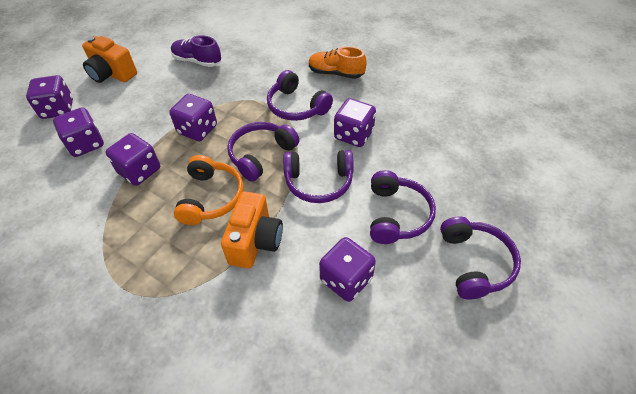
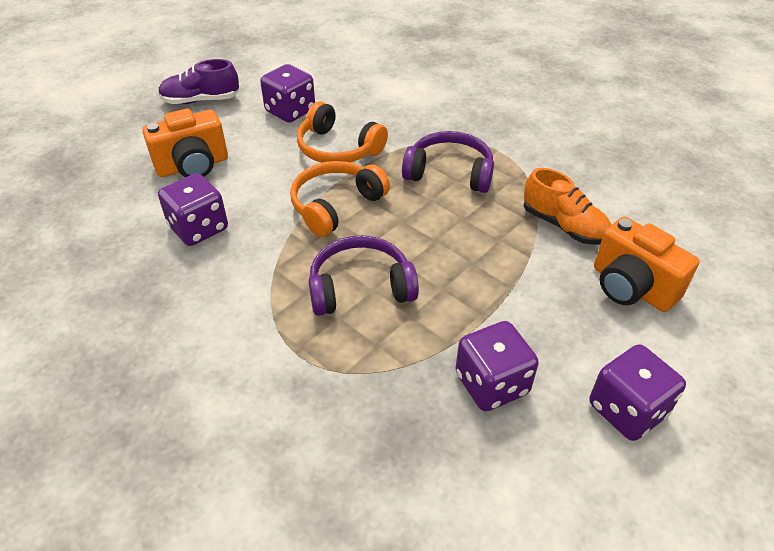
orange headphones: 1 -> 2
purple dice: 6 -> 4
purple headphones: 5 -> 2

